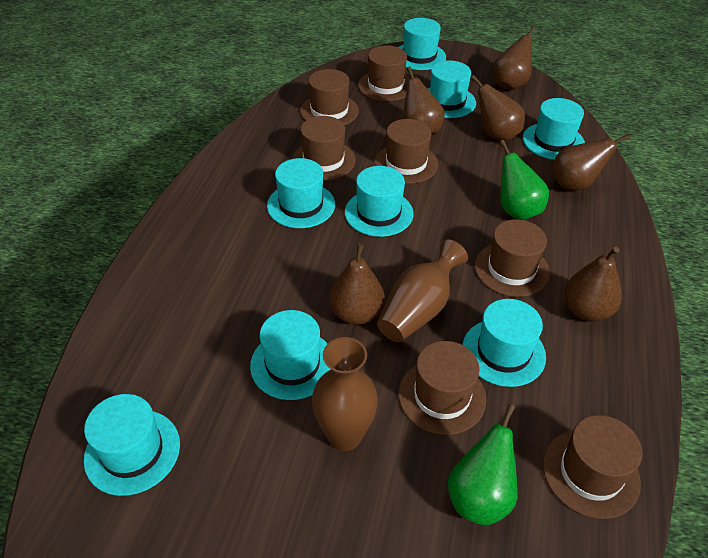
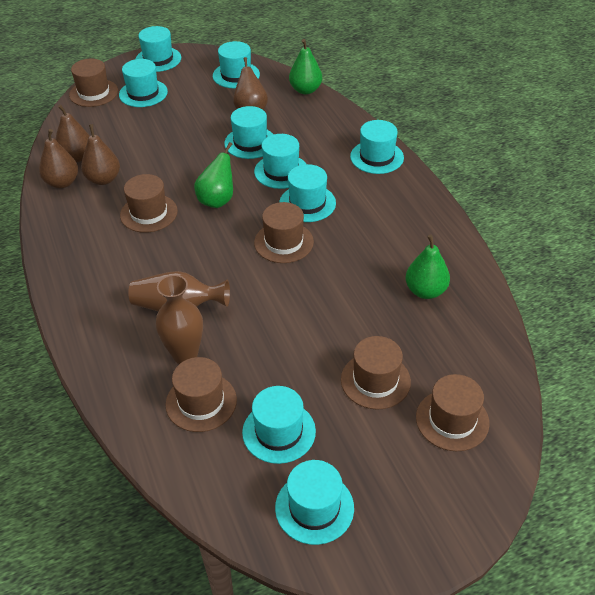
brown hat: 7 -> 6
brown pear: 6 -> 4
green pear: 2 -> 3
turquoise hat: 8 -> 9

